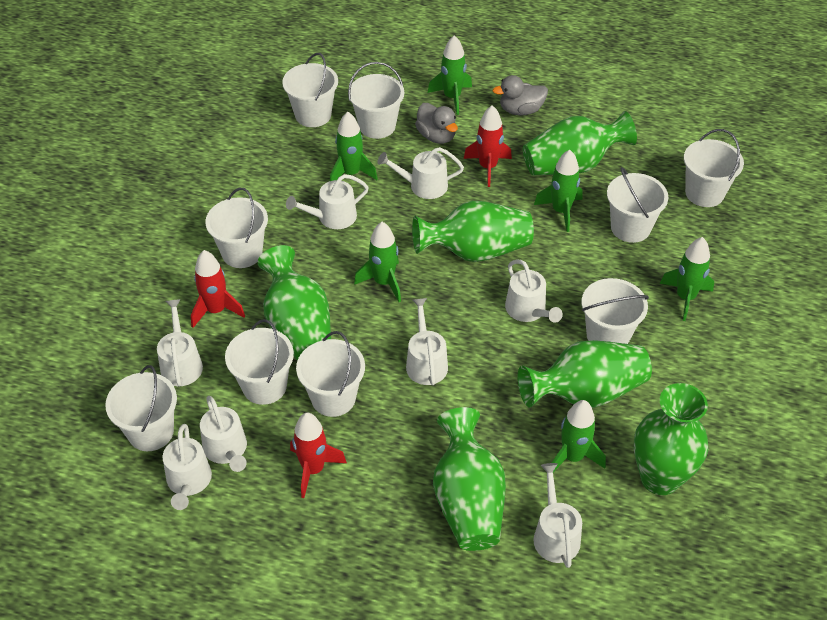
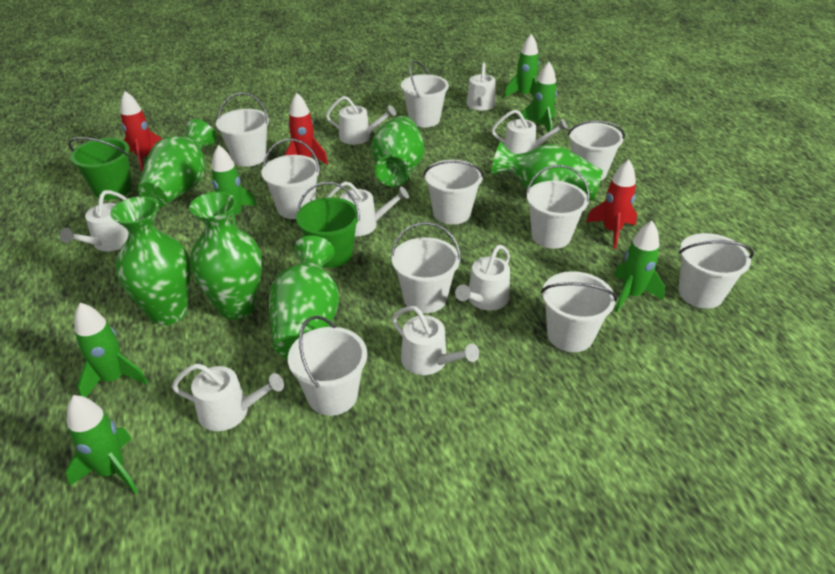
green bucket: 0 -> 2
grey duck: 2 -> 0
white bucket: 9 -> 10

